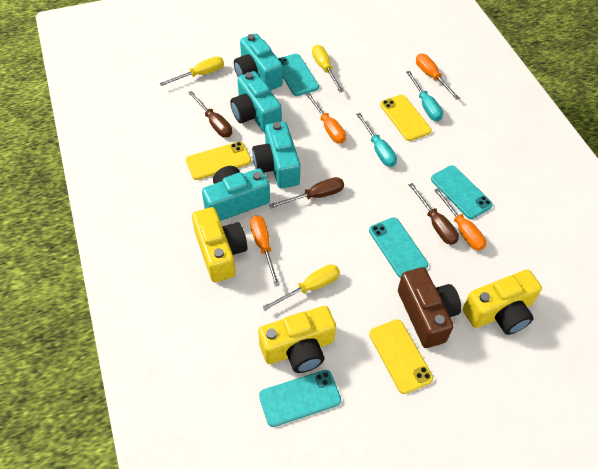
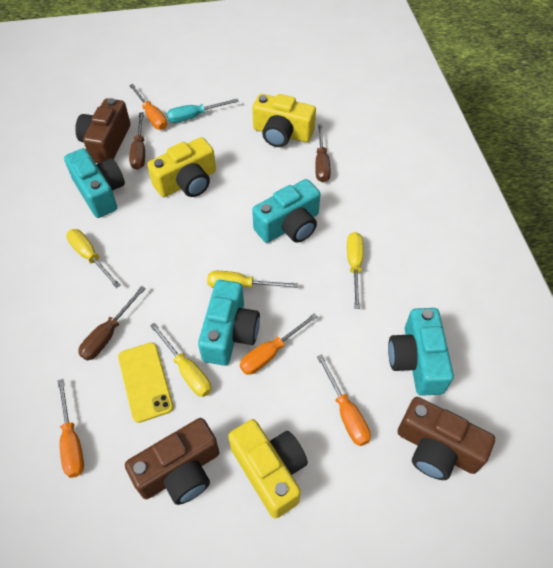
brown camera: 1 -> 3
turquoise phone: 4 -> 0
turquoise screwdriver: 2 -> 1
yellow phone: 3 -> 1
yellow screwdriver: 3 -> 4

